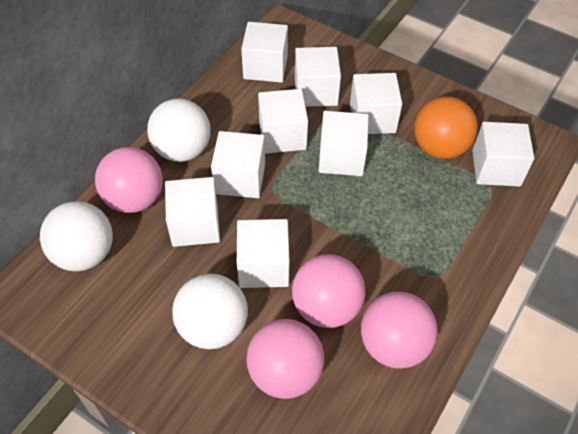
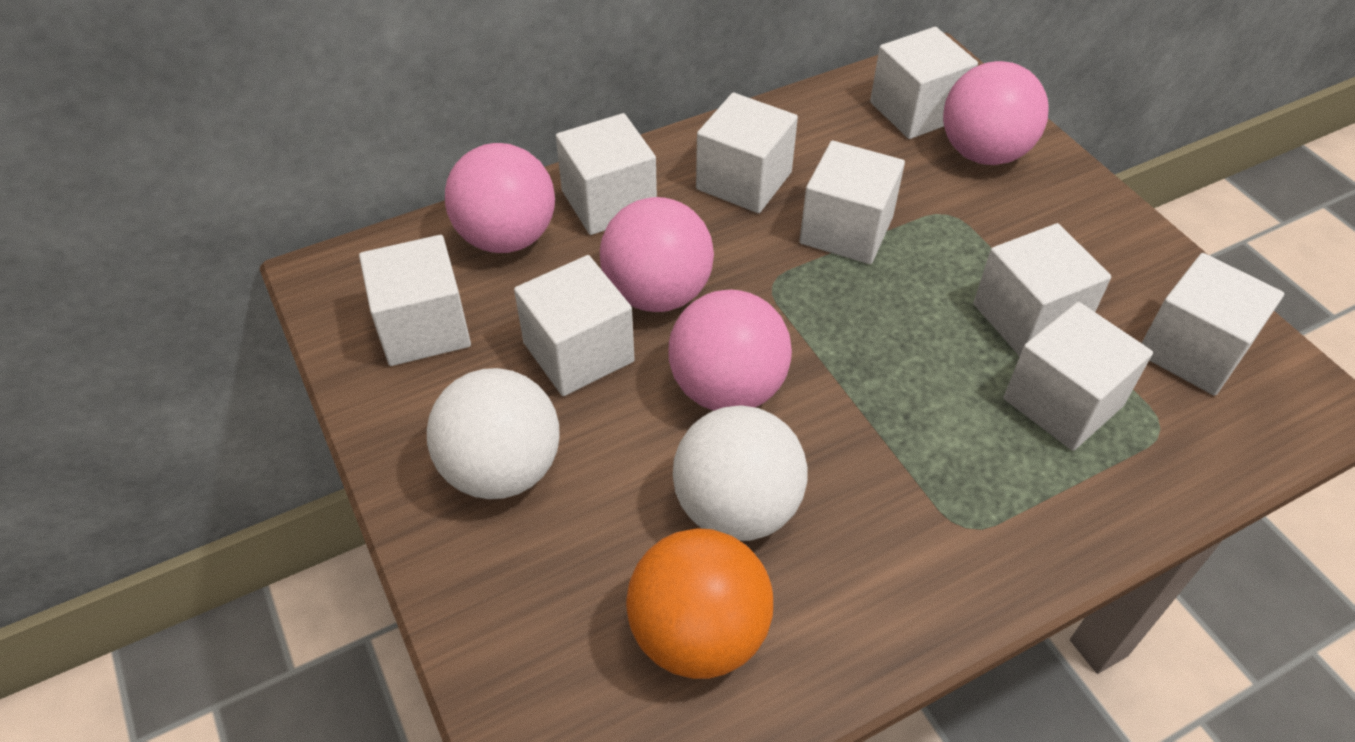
white ball: 3 -> 2

